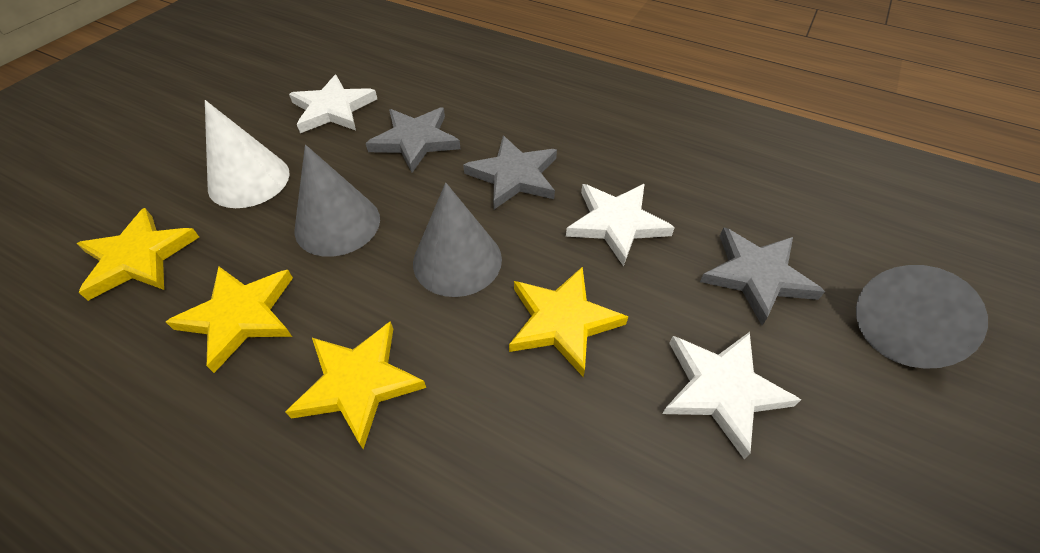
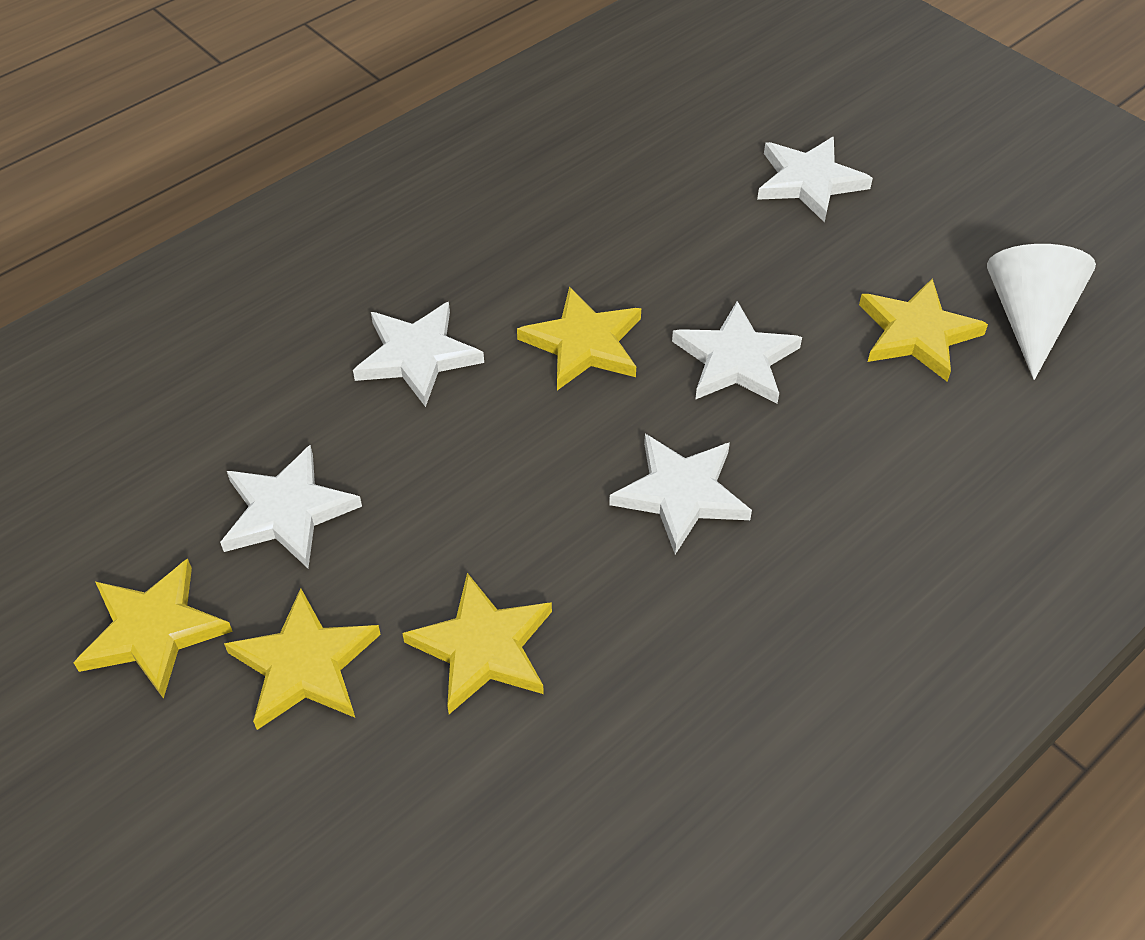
grey cone: 3 -> 0
grey star: 3 -> 0
white star: 3 -> 5
yellow star: 4 -> 5

